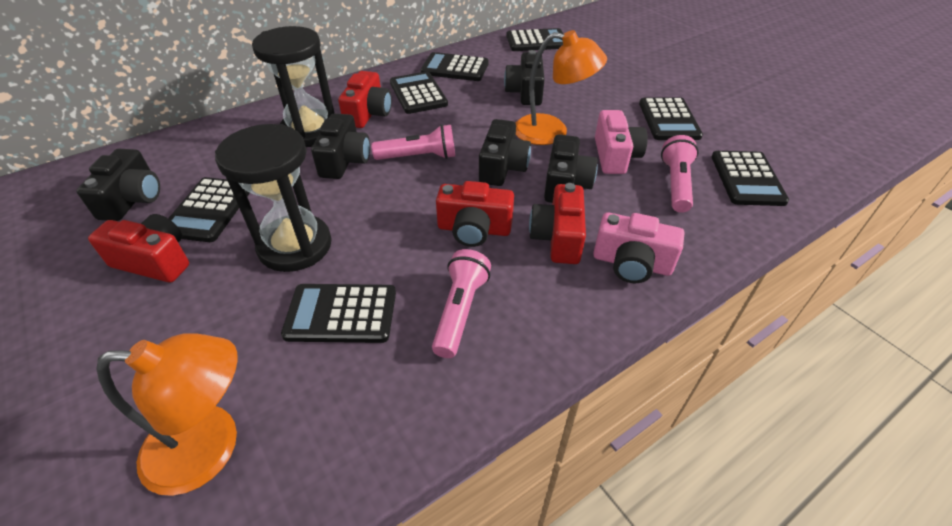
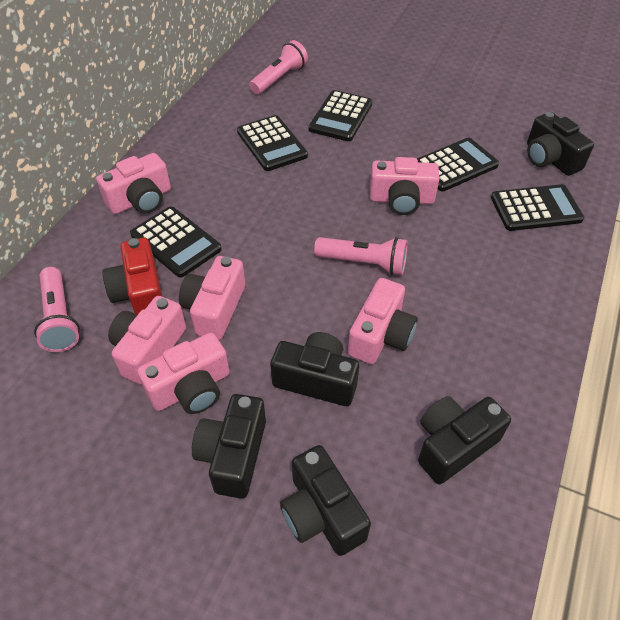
black calculator: 7 -> 5
black hourglass: 2 -> 0
orange lamp: 2 -> 0
pink camera: 2 -> 6
red camera: 4 -> 1

